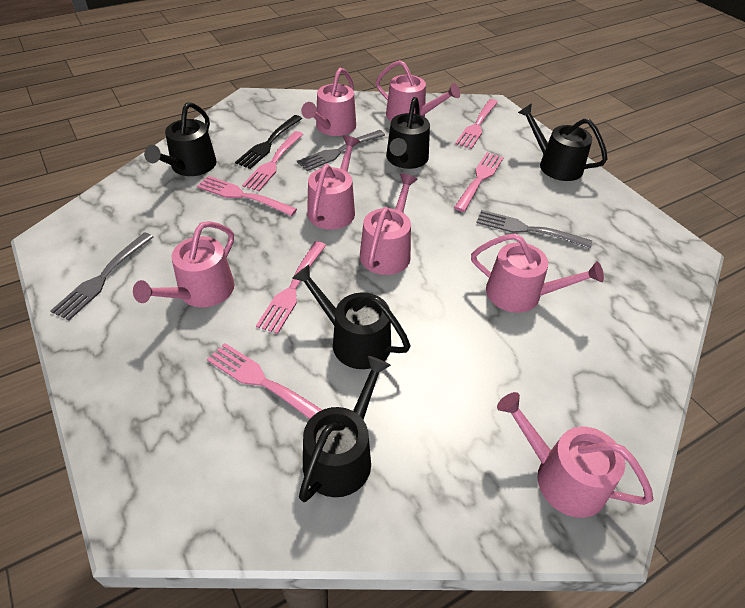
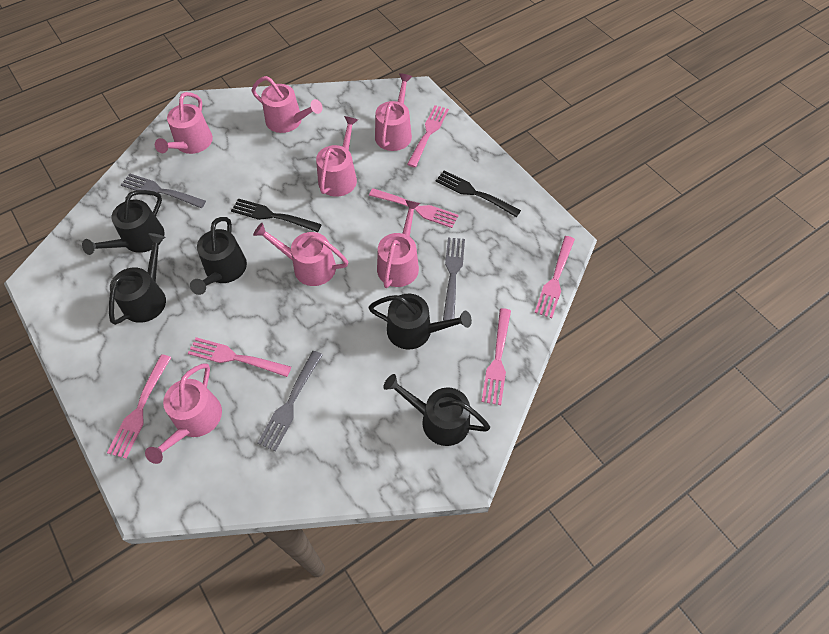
black fork: 1 -> 2

